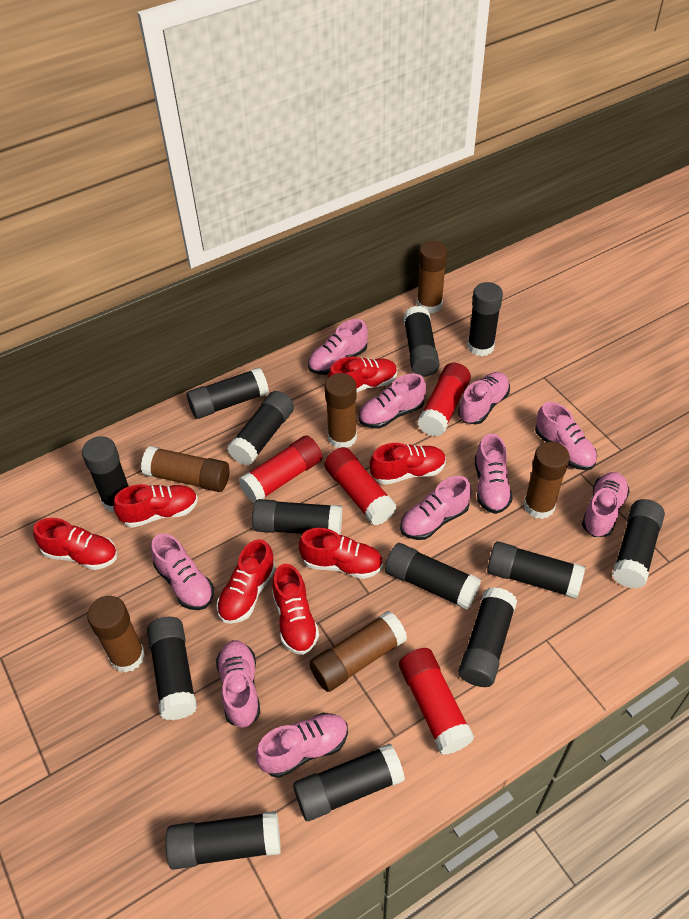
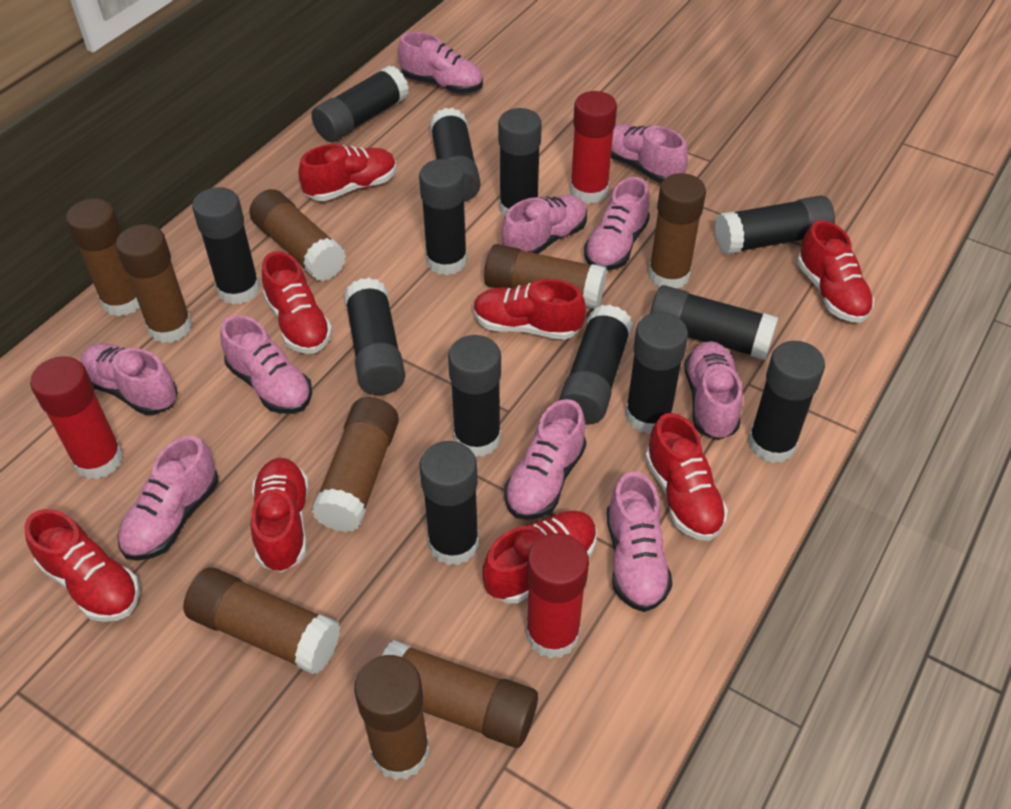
brown glue stick: 6 -> 9
red glue stick: 4 -> 3
red shoe: 7 -> 8

